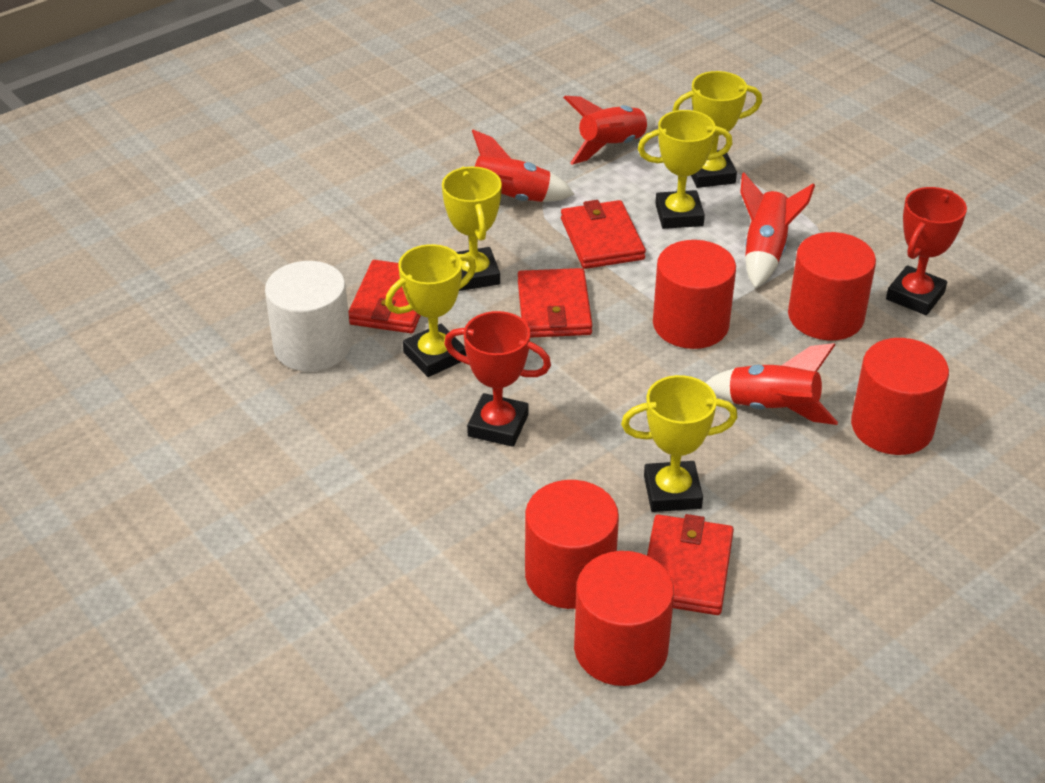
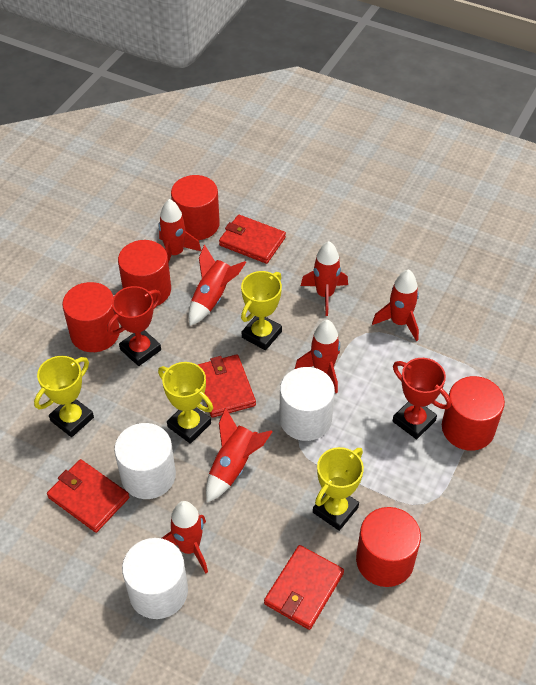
red rocket: 4 -> 7
white cylinder: 1 -> 3
yellow trophy: 5 -> 4

